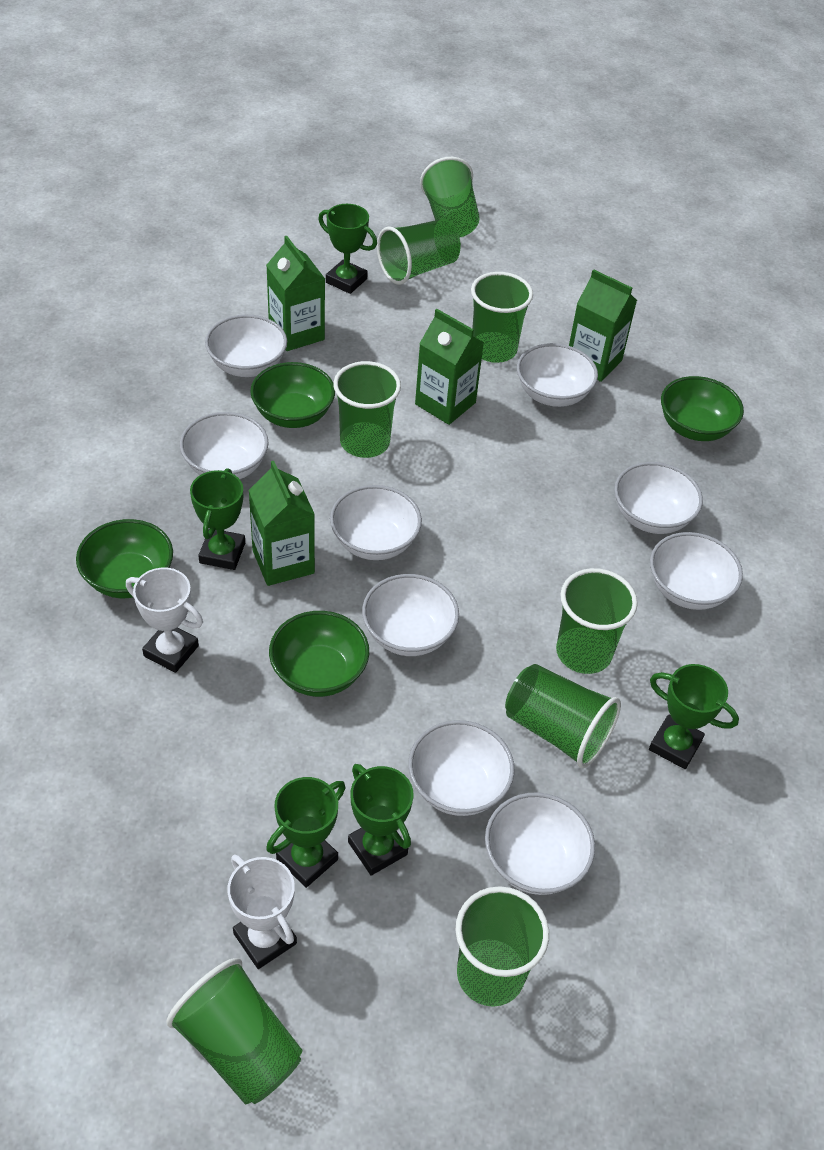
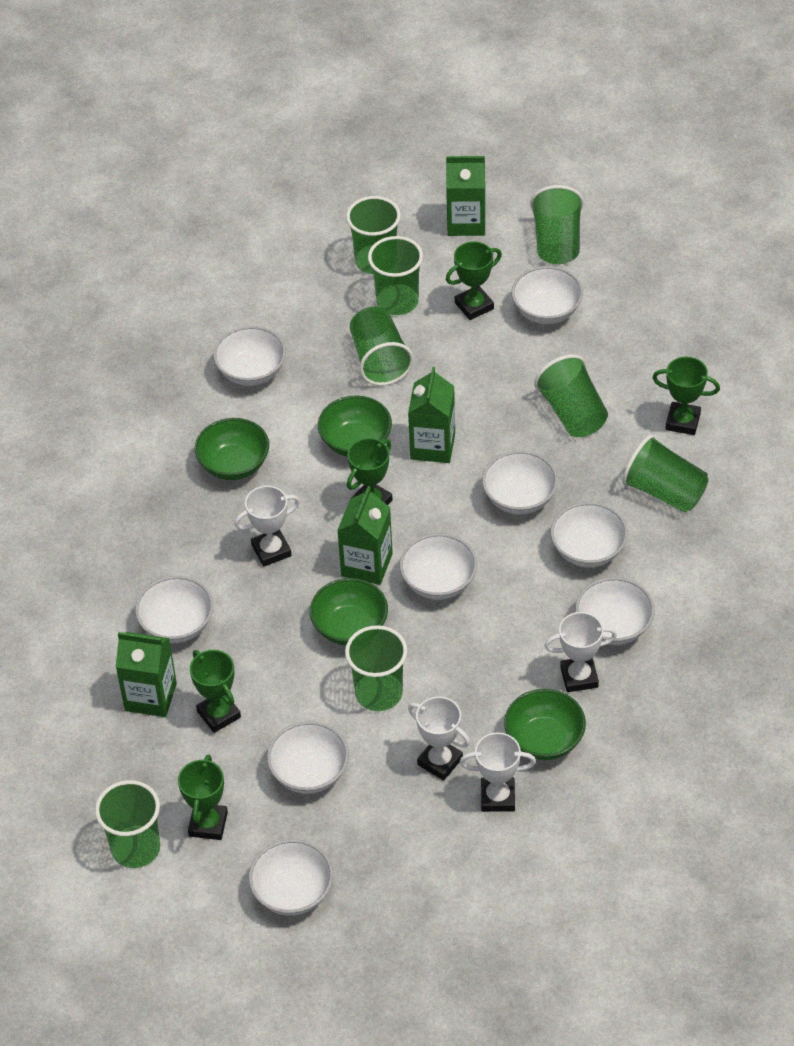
white trophy: 2 -> 4

